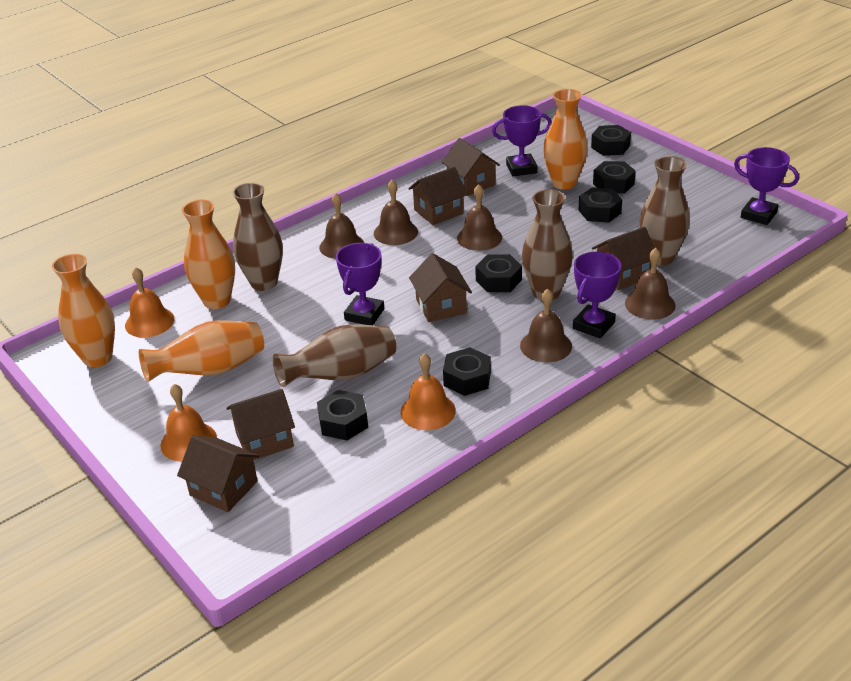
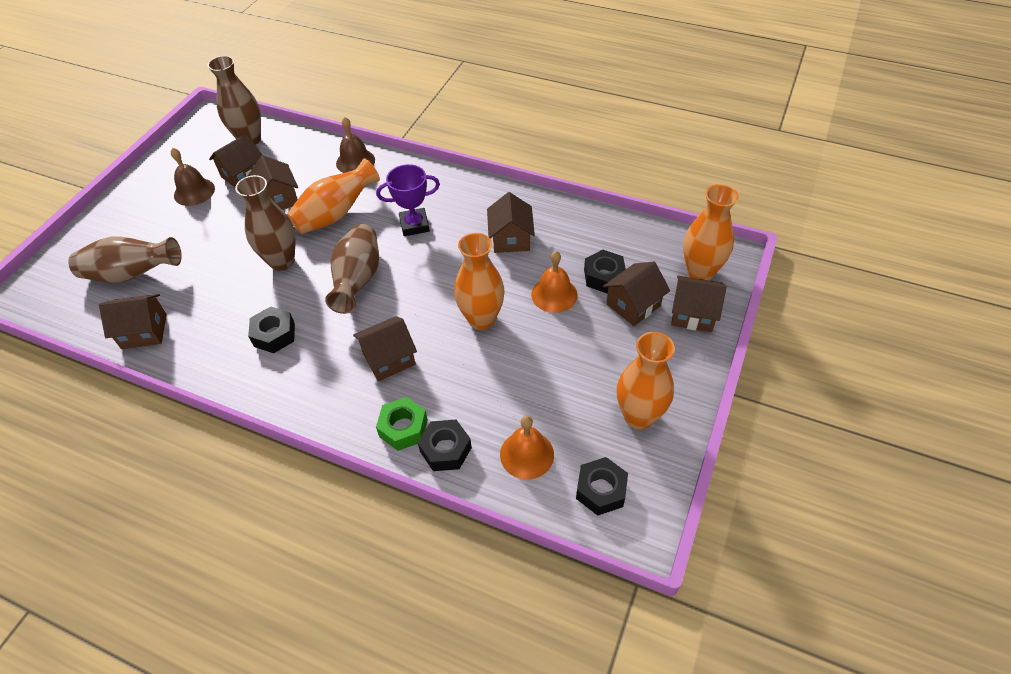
black nut: 6 -> 4
brown bell: 5 -> 2
brown house: 6 -> 7
green nut: 0 -> 1
orange bell: 3 -> 2
purple trophy: 4 -> 1

